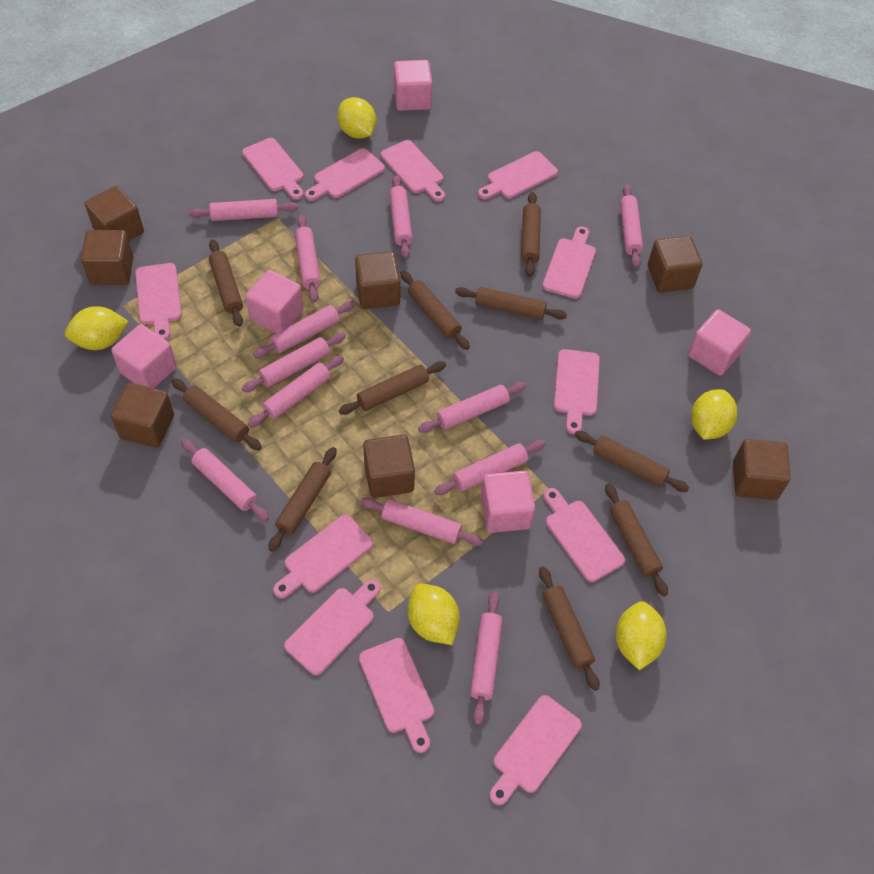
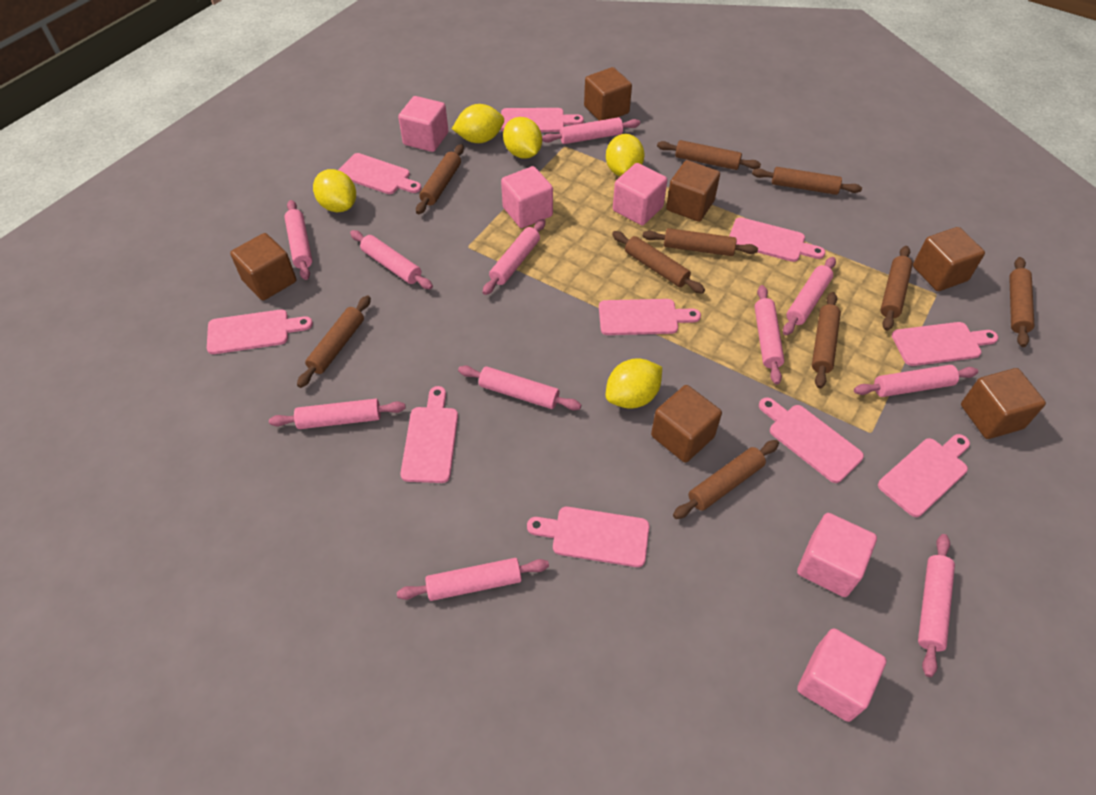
brown cube: 7 -> 6
pink cutting board: 12 -> 10
pink rolling pin: 12 -> 11

